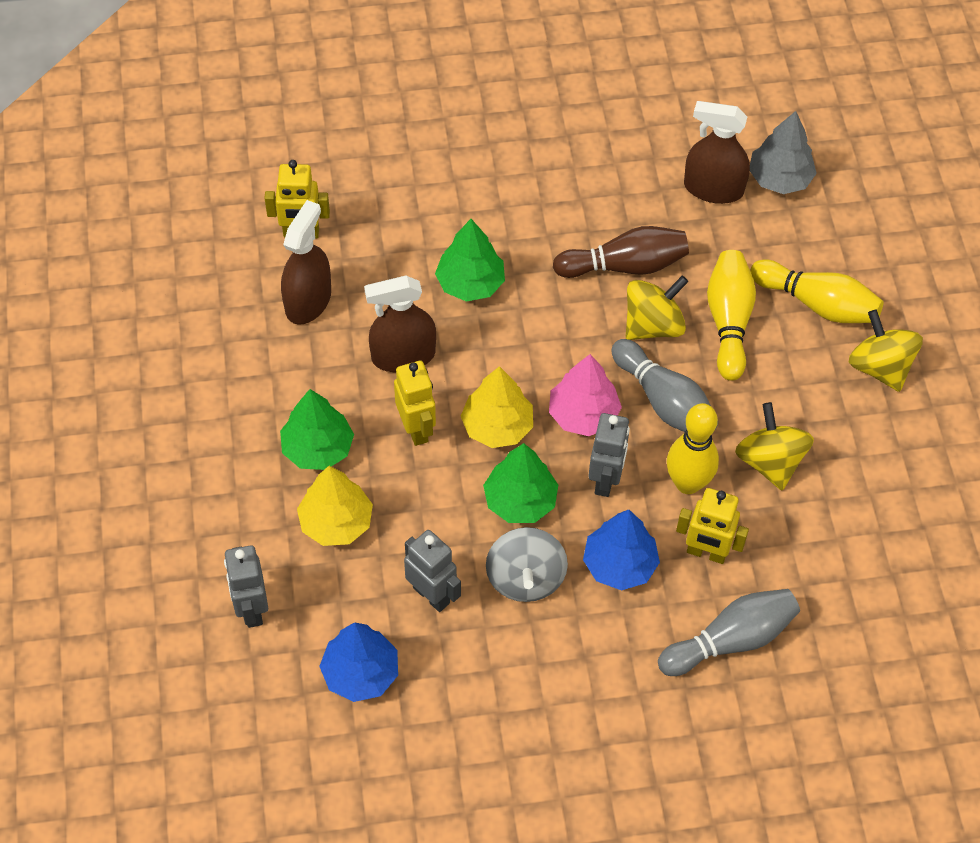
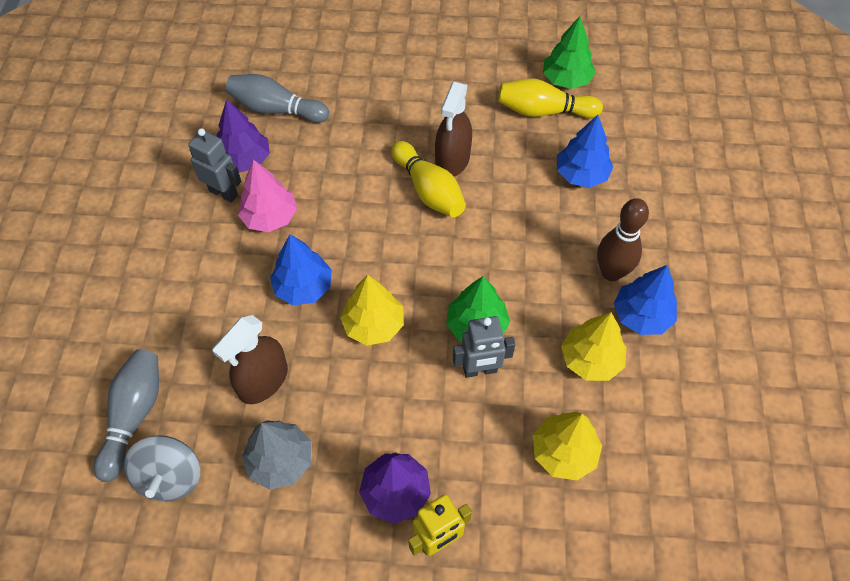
blue tree: 2 -> 3
brown spray bottle: 3 -> 2
green tree: 3 -> 2
grey robot: 3 -> 2
purple tree: 0 -> 2
yellow bowling pin: 3 -> 2
yellow robot: 3 -> 1
yellow spinning top: 3 -> 0
yellow tree: 2 -> 3

